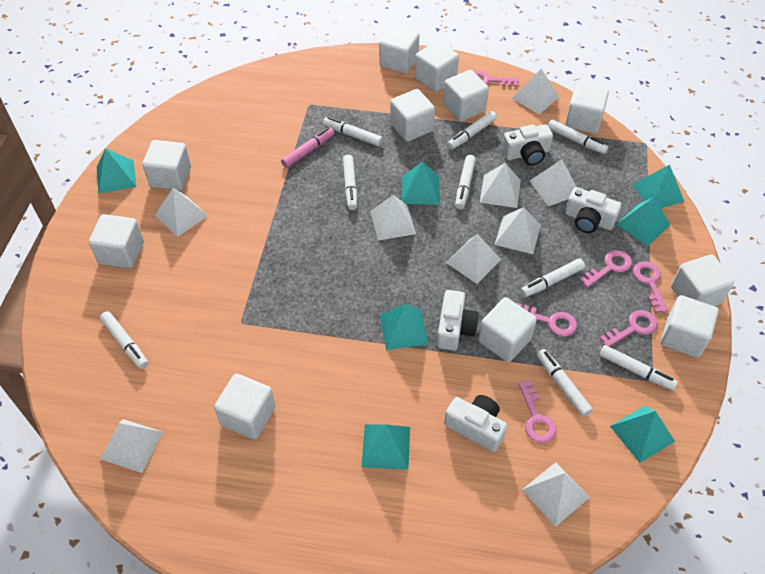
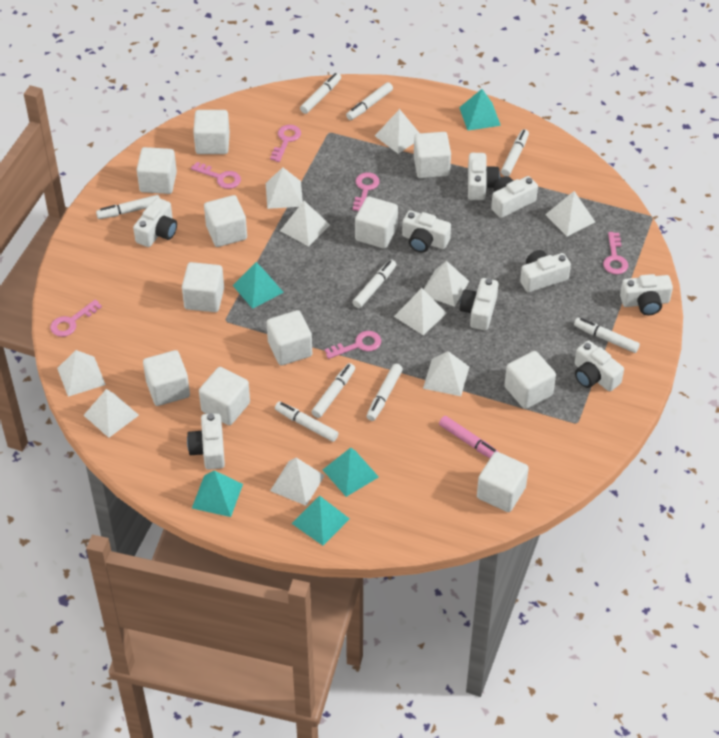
turquoise pyramid: 7 -> 5
white camera: 4 -> 9
white pyramid: 9 -> 10

